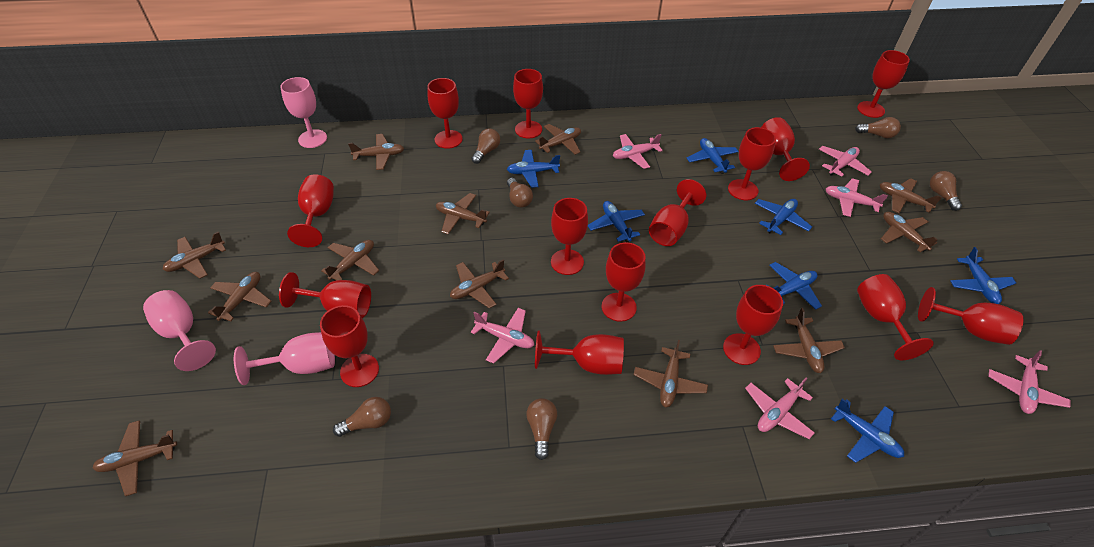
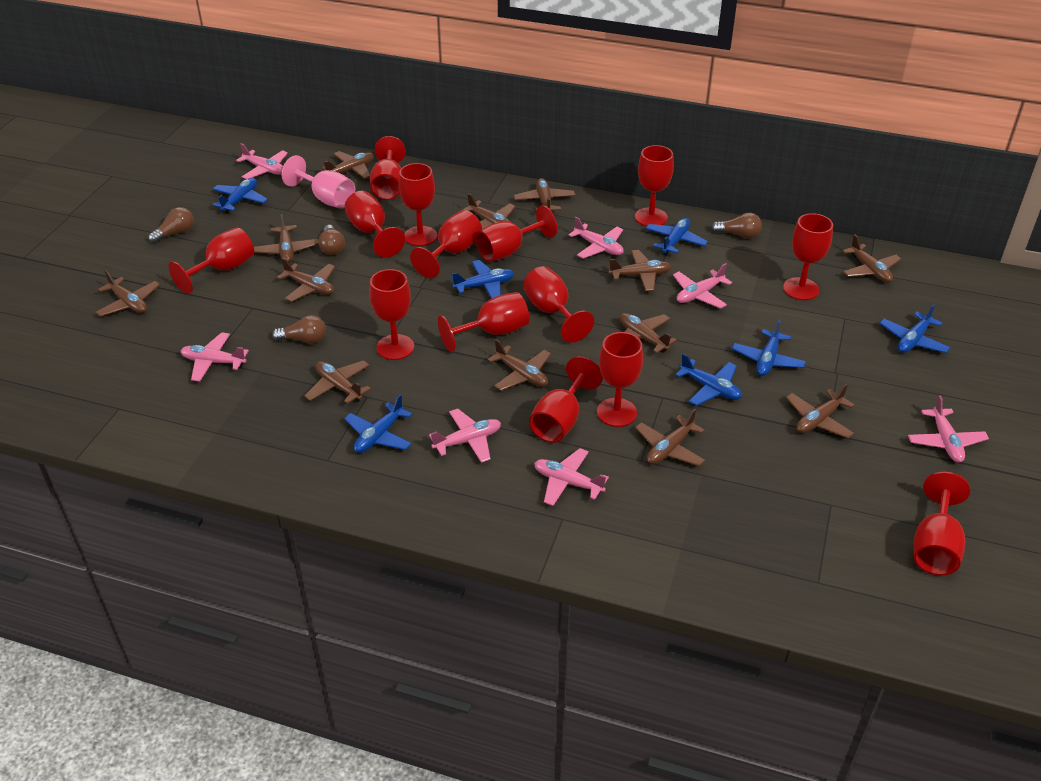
brown light bulb: 6 -> 4
brown plane: 12 -> 13
pink goblet: 3 -> 1
pink plane: 6 -> 7
red goblet: 15 -> 14

